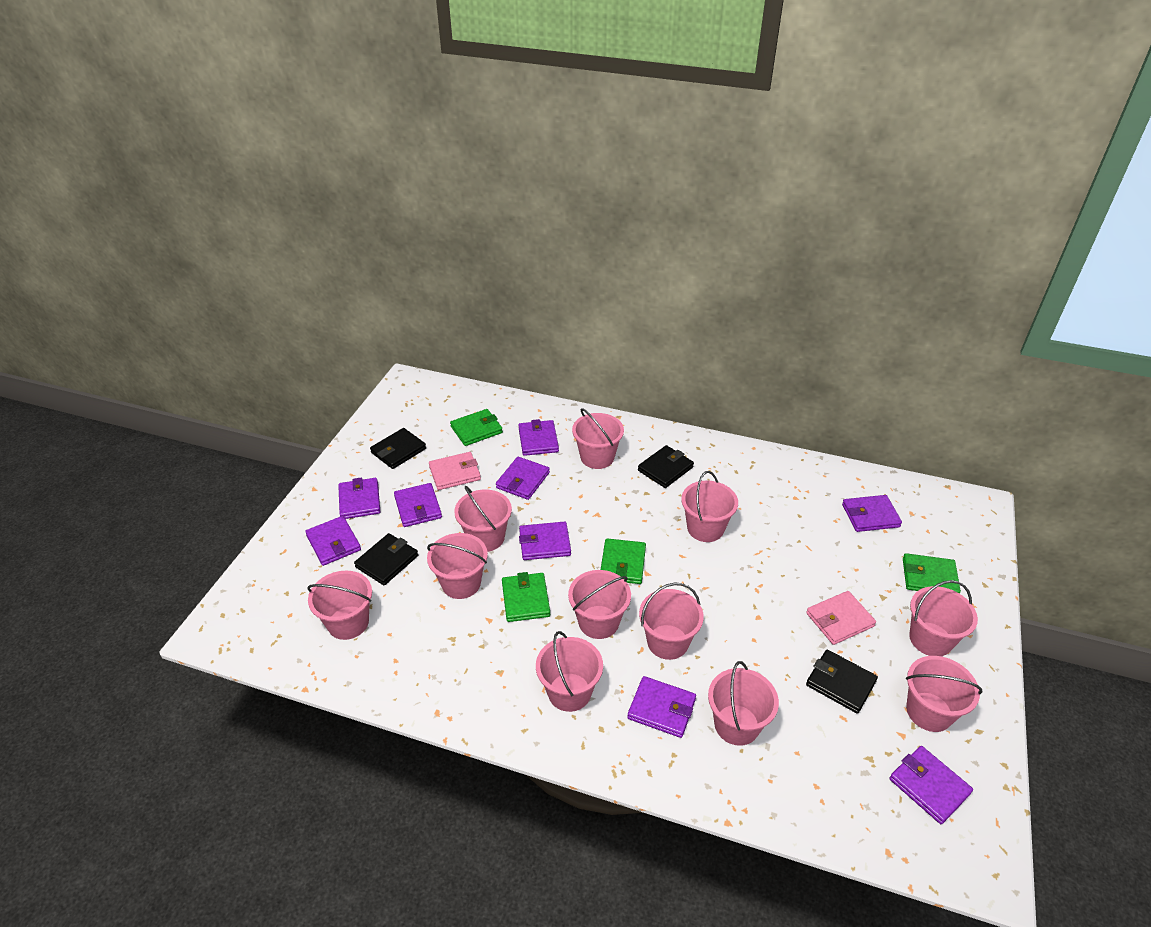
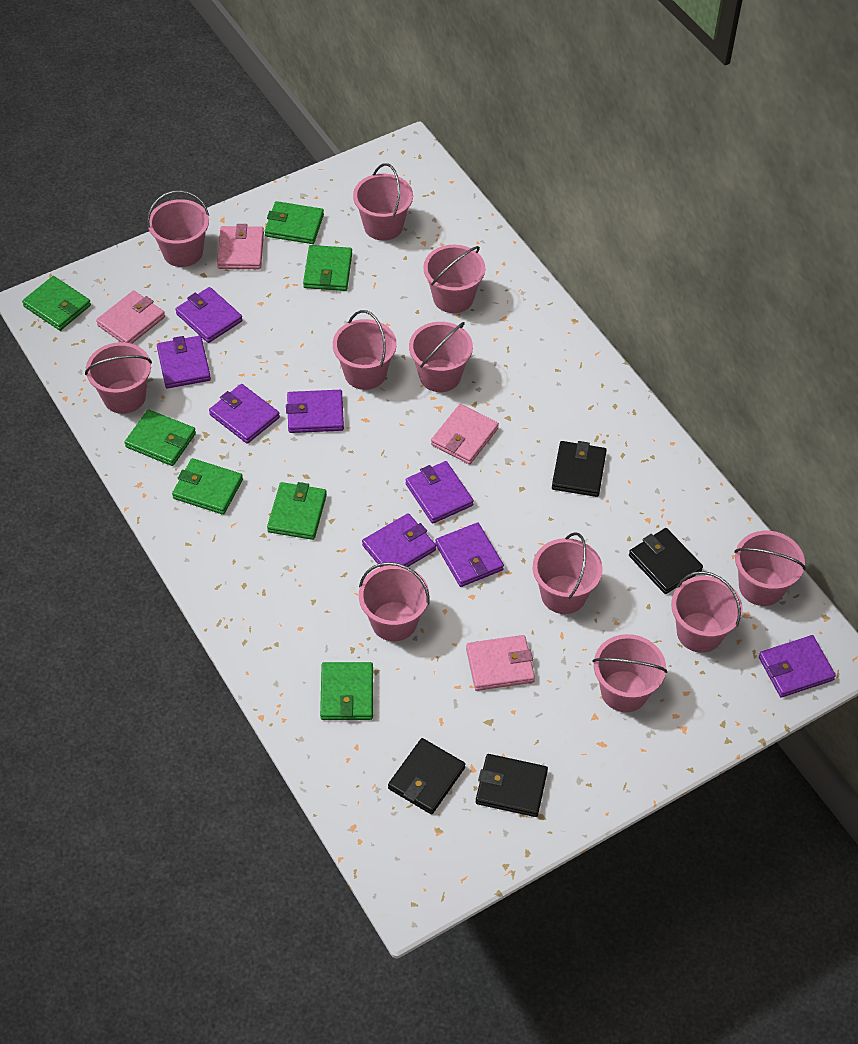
green wallet: 4 -> 7
pink wallet: 2 -> 4
purple wallet: 9 -> 8

